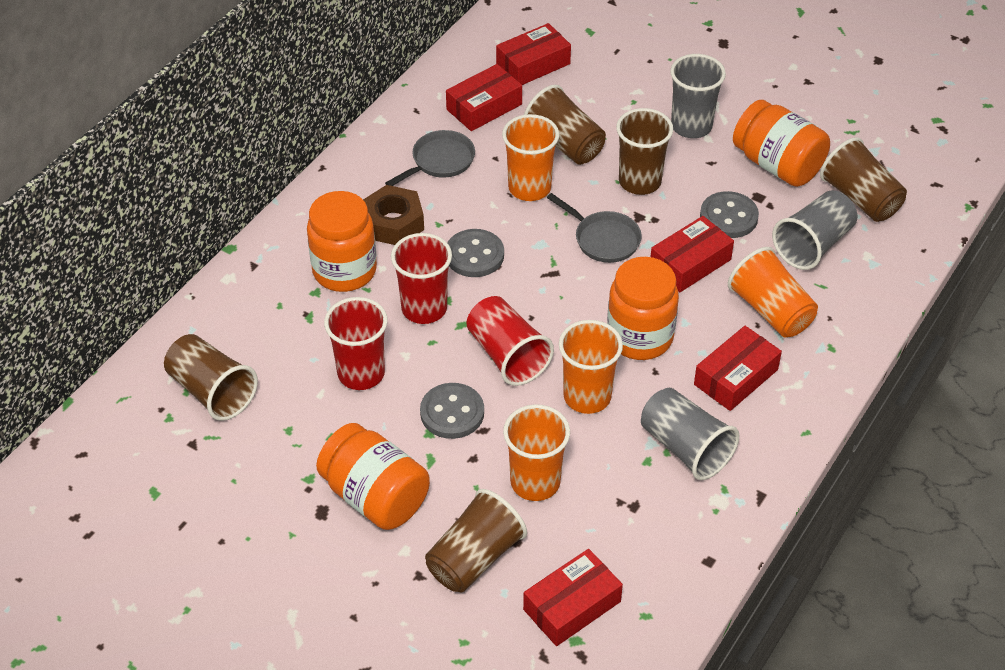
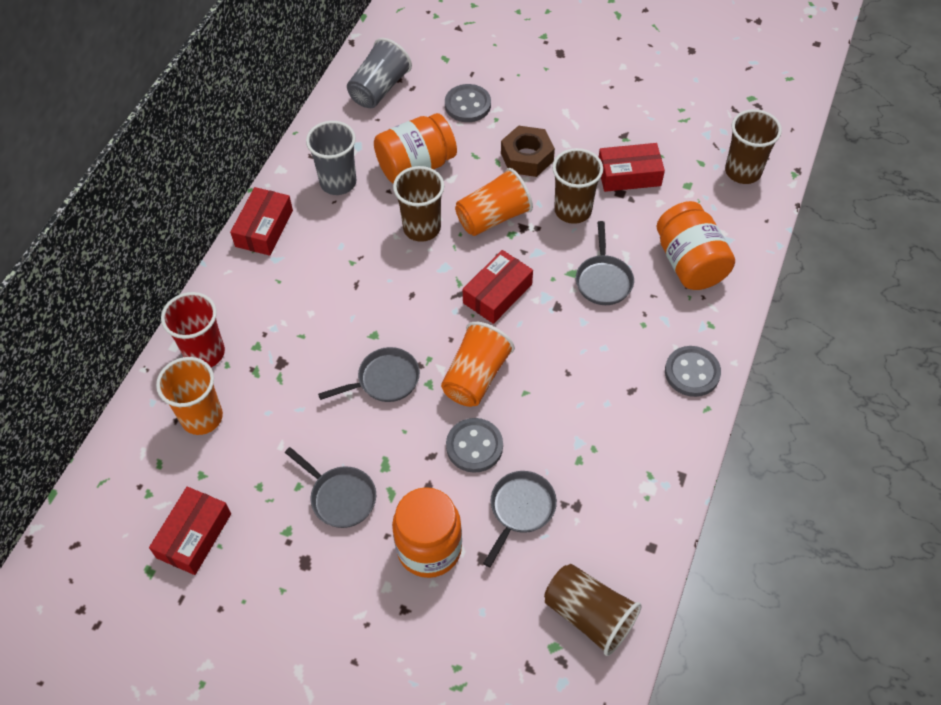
brown cup: 5 -> 4
grey cup: 3 -> 2
grey pan: 2 -> 4
orange cup: 4 -> 3
orange jar: 4 -> 3
red box: 5 -> 4
red cup: 3 -> 1

